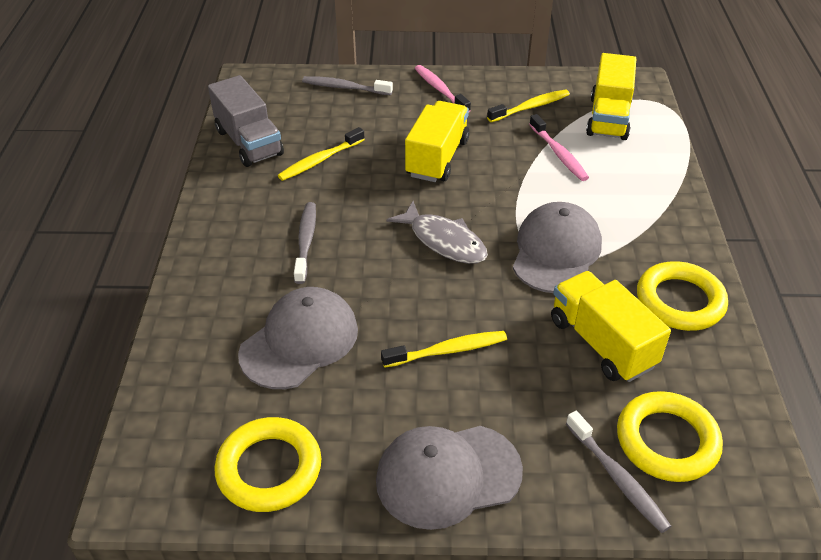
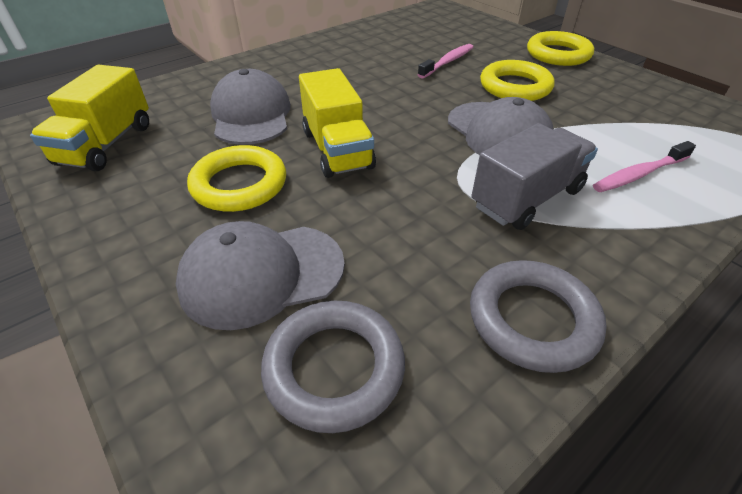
grey fish: 1 -> 0
grey ring: 0 -> 2
grey toothbrush: 3 -> 0
yellow toothbrush: 3 -> 0
yellow truck: 3 -> 2

